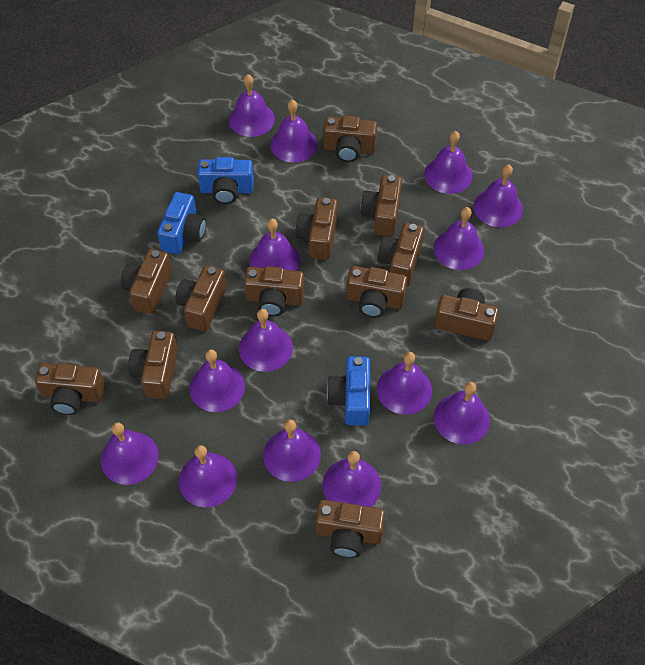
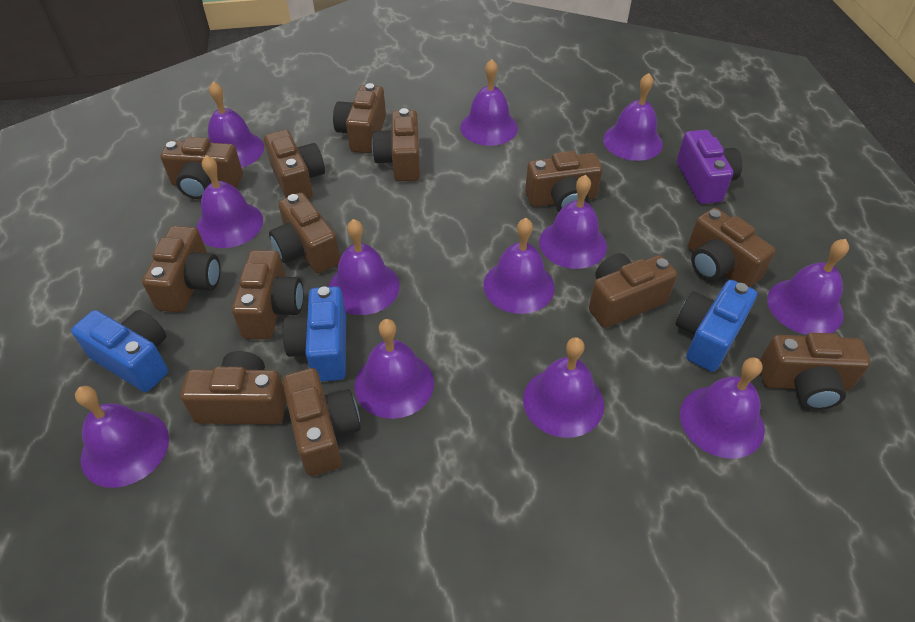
brown camera: 12 -> 13
purple bell: 14 -> 12
purple camera: 0 -> 1

